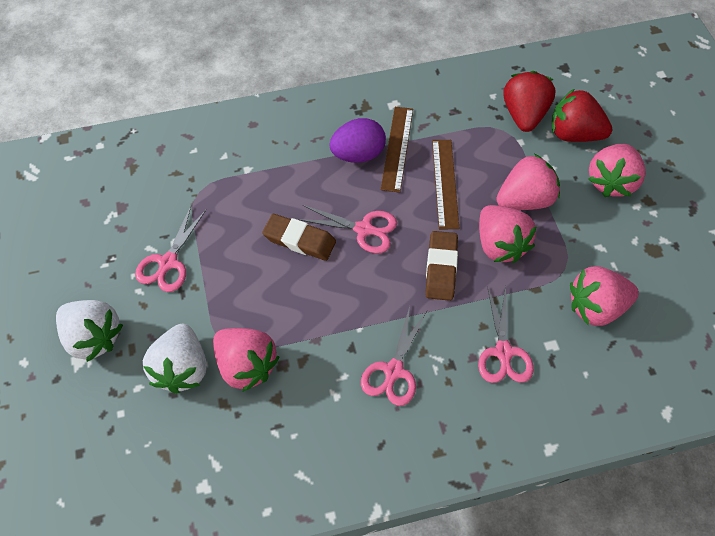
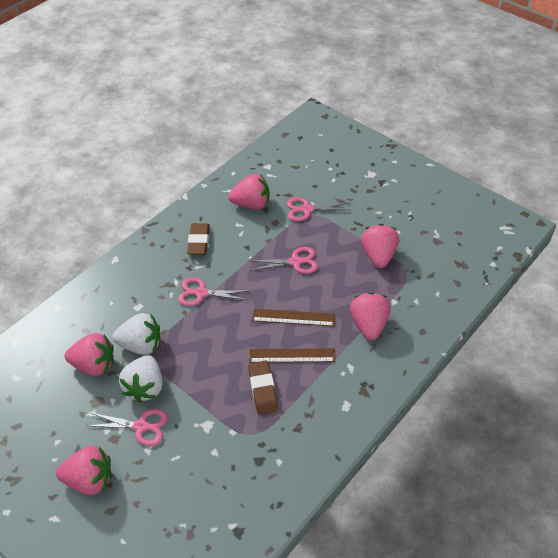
purple egg: 1 -> 0
red strawberry: 2 -> 0

